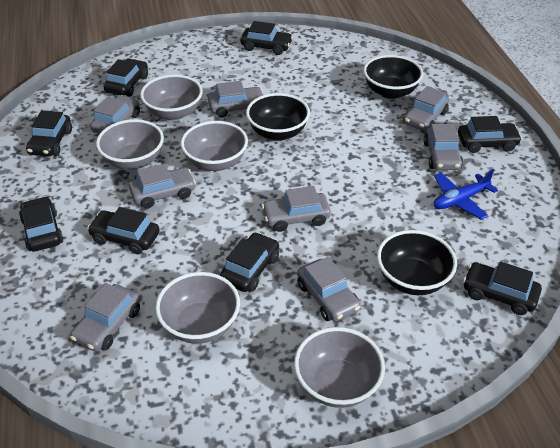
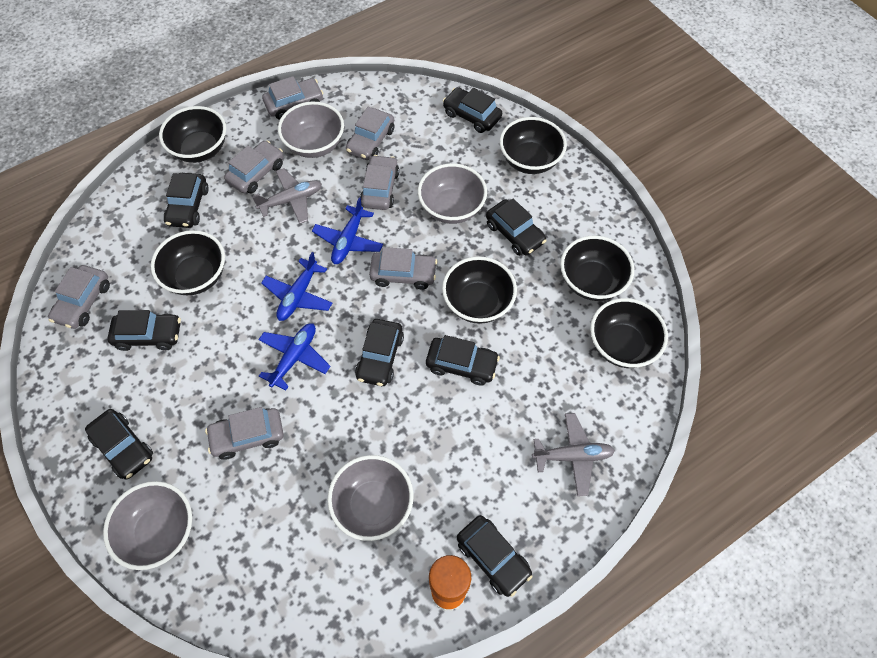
black bowl: 3 -> 6
blue plane: 1 -> 3
grey bowl: 5 -> 4
grey car: 8 -> 7
grey plane: 0 -> 2
orange glue stick: 0 -> 1

